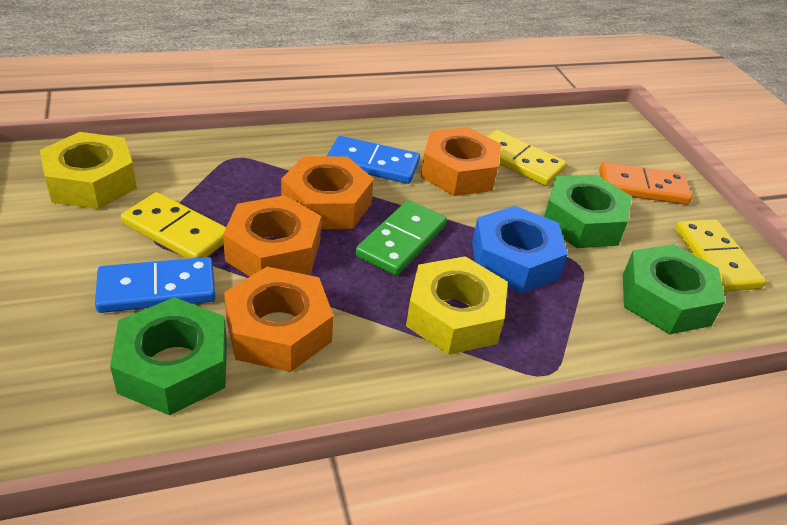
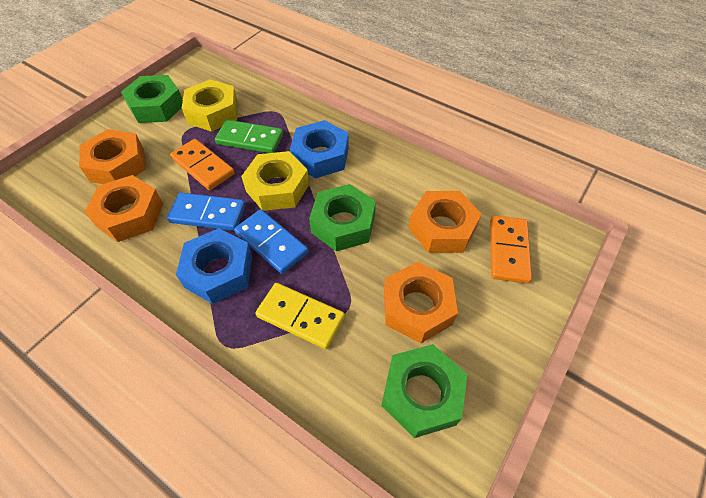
blue nut: 1 -> 2
orange domino: 1 -> 2
yellow domino: 3 -> 1

